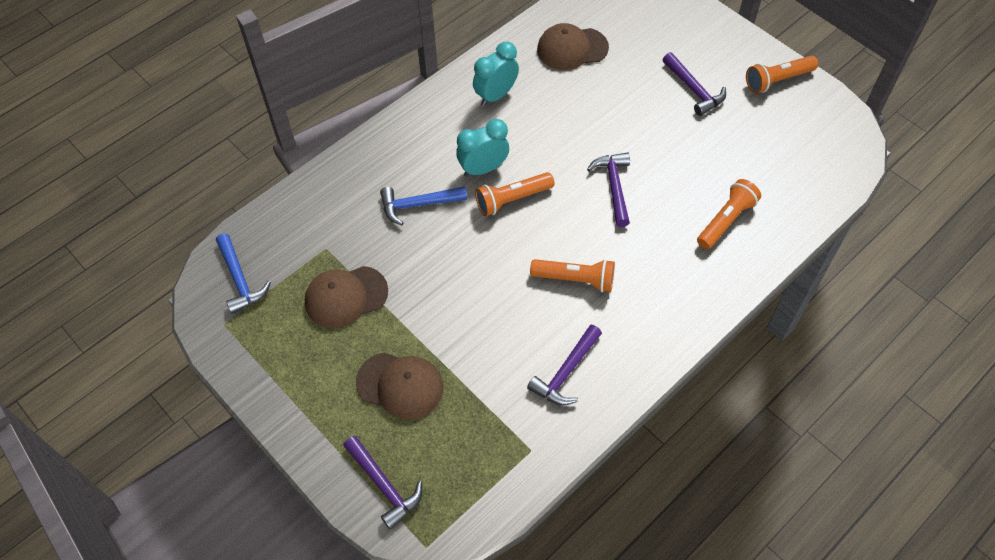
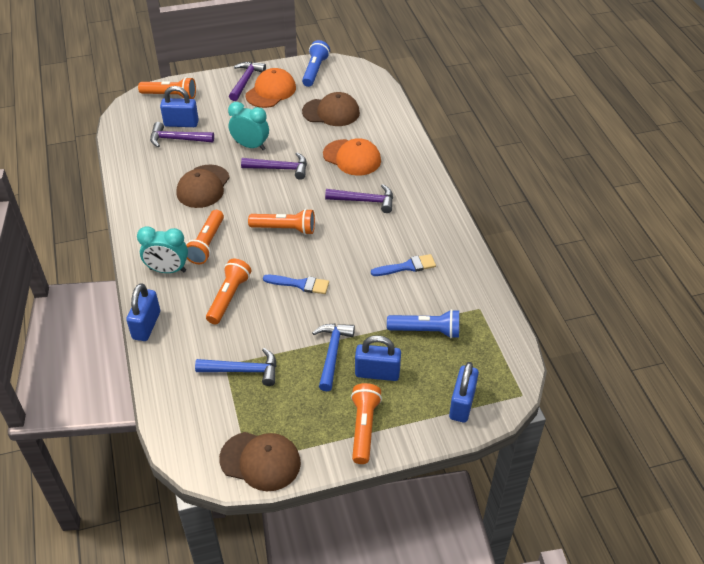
blue brush: 0 -> 2
blue flashlight: 0 -> 2
blue padlock: 0 -> 4
orange cap: 0 -> 2
orange flashlight: 4 -> 5

